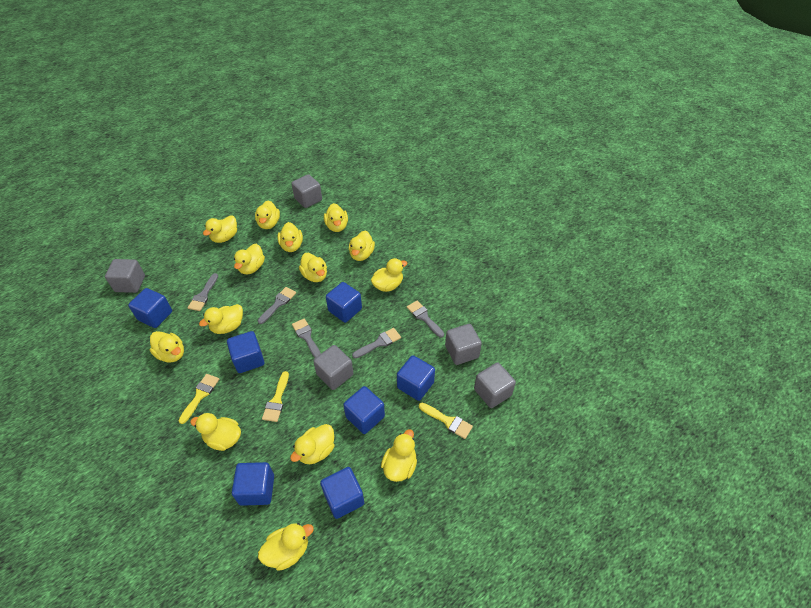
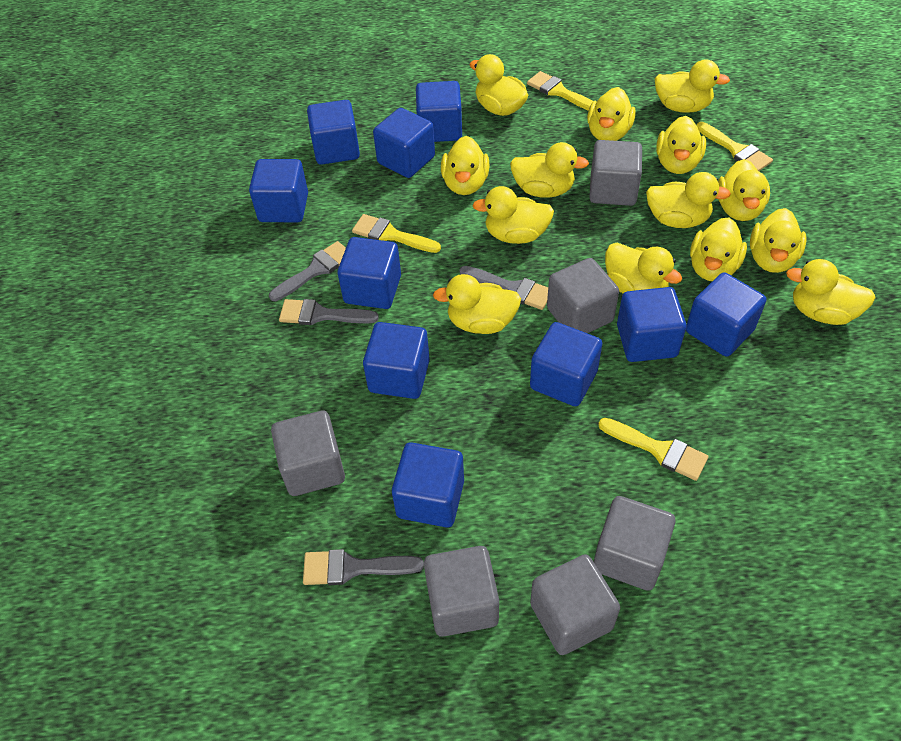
blue cube: 7 -> 10
grey brush: 5 -> 4
grey cube: 5 -> 6
yellow brush: 3 -> 4

